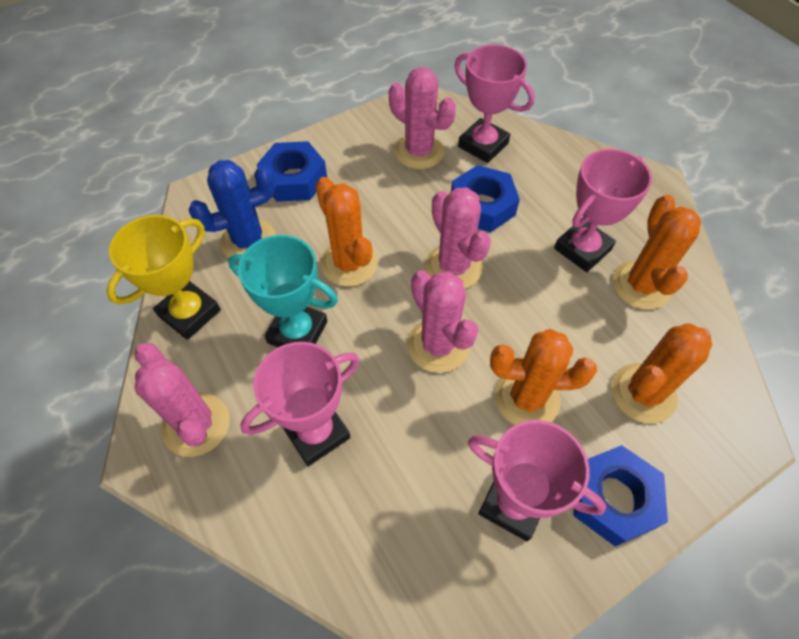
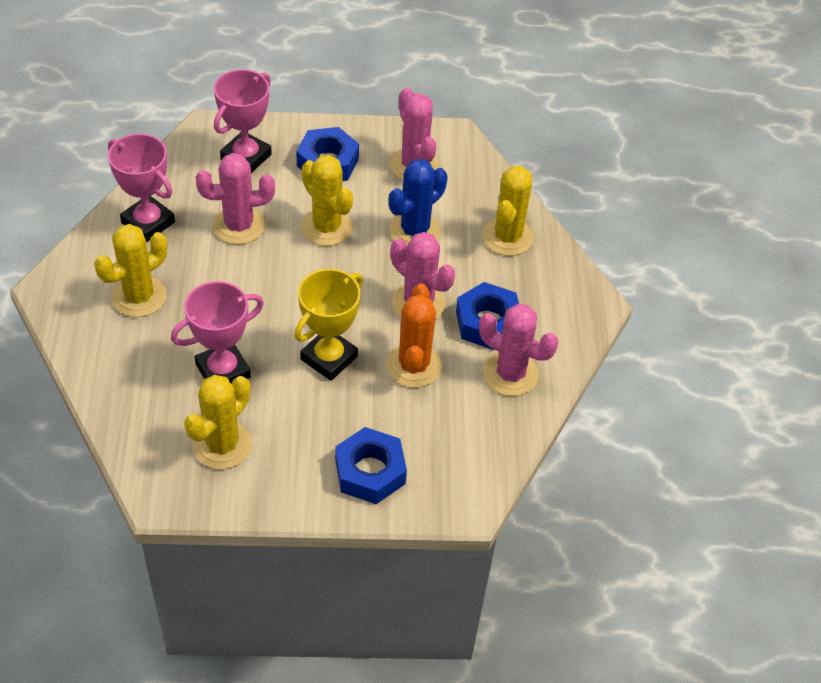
orange cactus: 4 -> 1
pink trophy: 4 -> 3
turquoise trophy: 1 -> 0
yellow cactus: 0 -> 4

